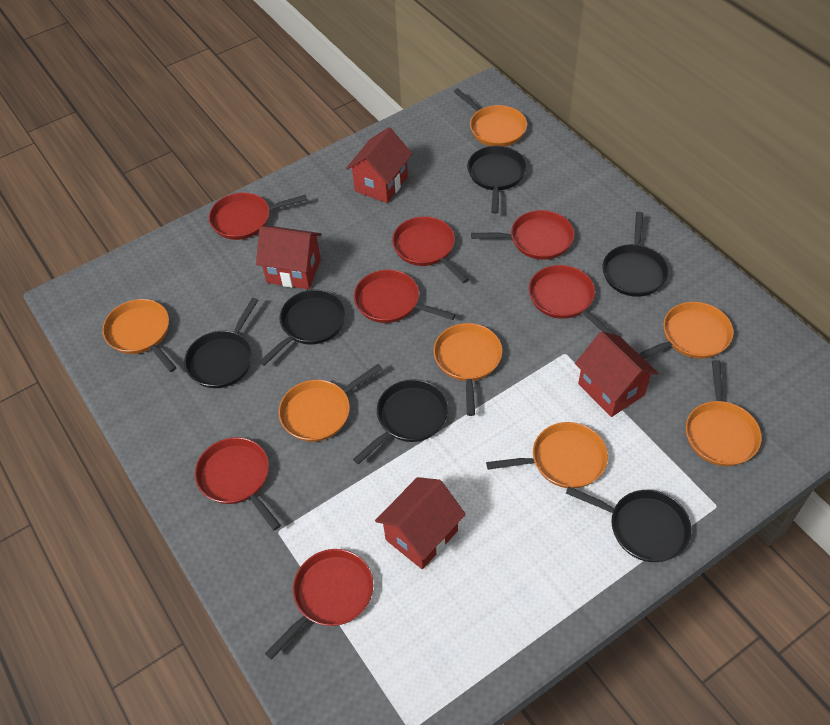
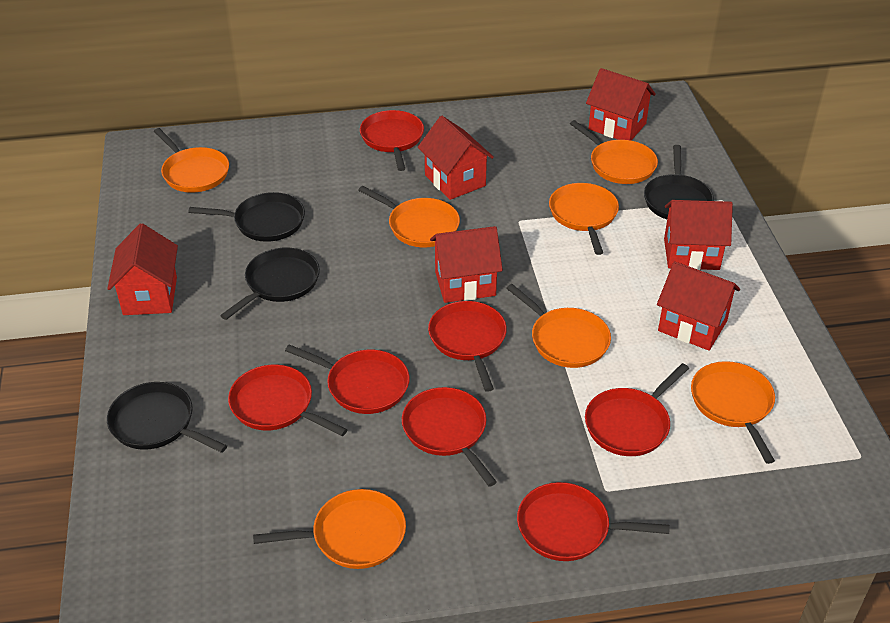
black pan: 6 -> 4
red house: 4 -> 6

